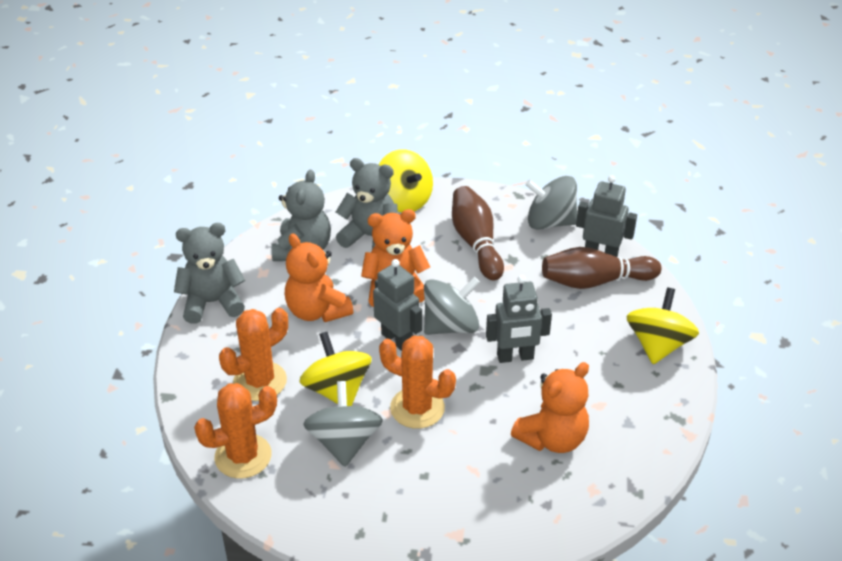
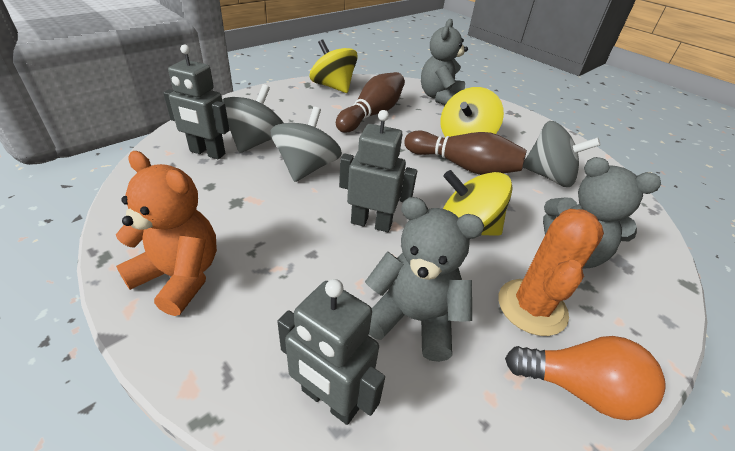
orange cactus: 3 -> 1
orange light bulb: 0 -> 1
orange teddy bear: 3 -> 1

